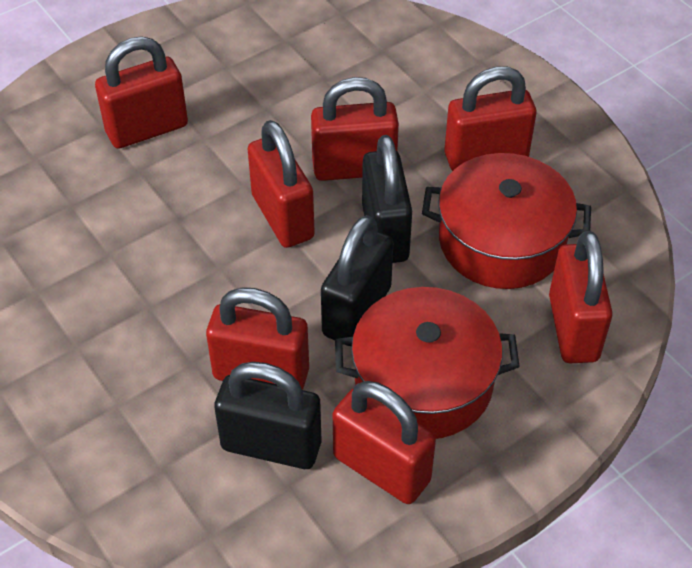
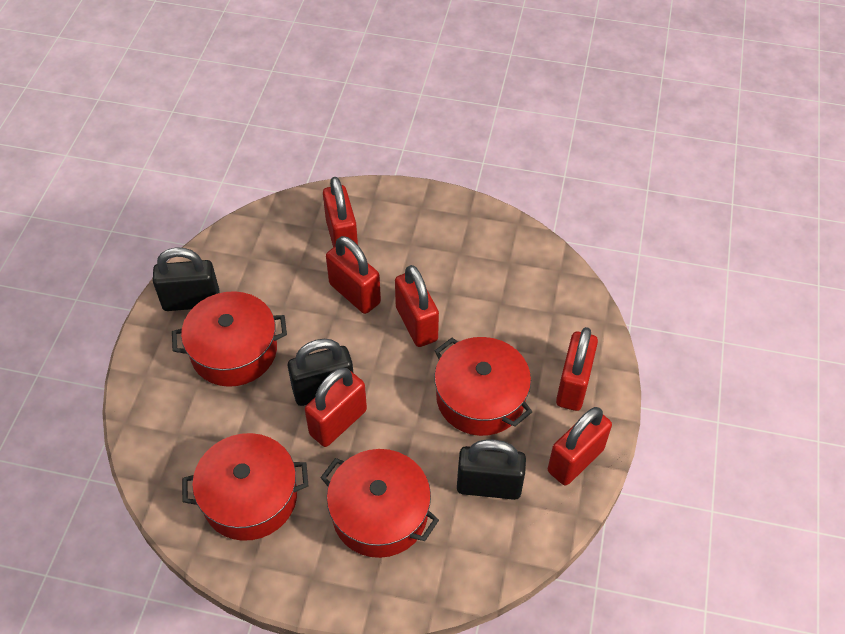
red padlock: 7 -> 6
red pot: 2 -> 4

